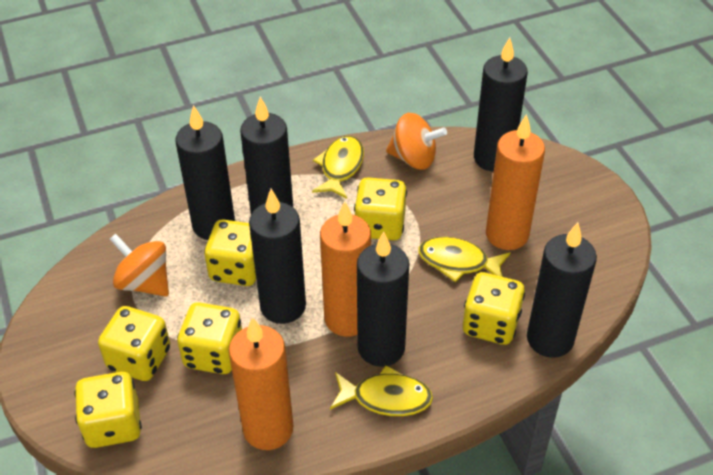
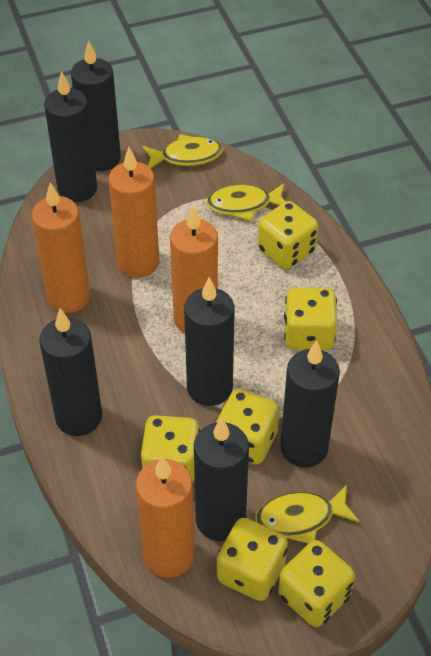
orange candle: 3 -> 4
orange spinning top: 2 -> 0

